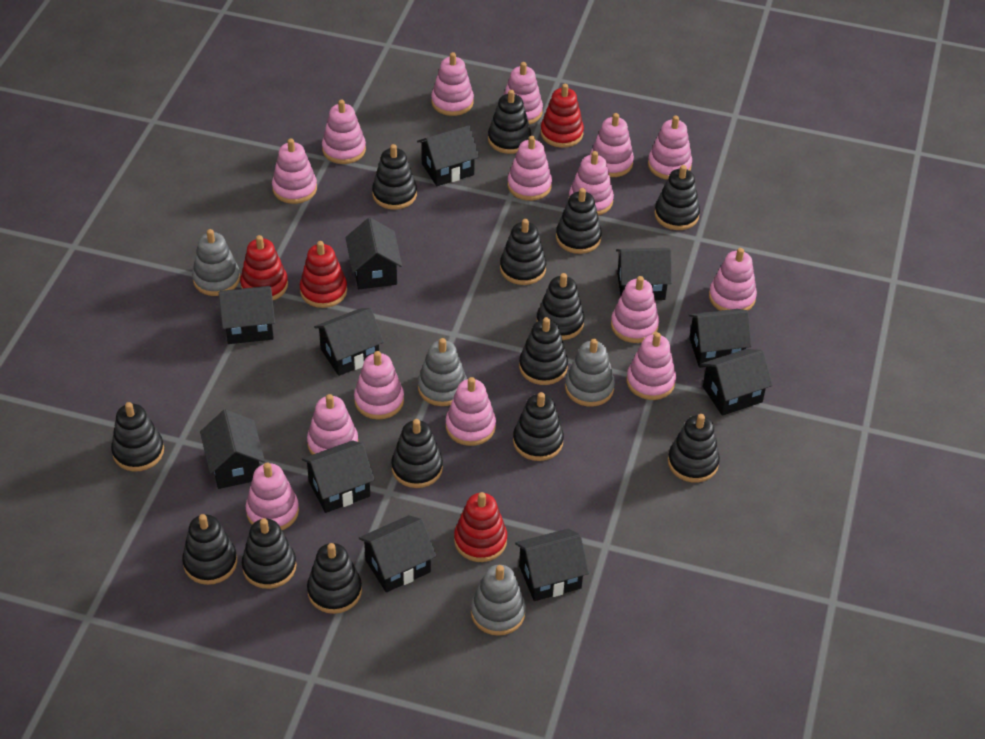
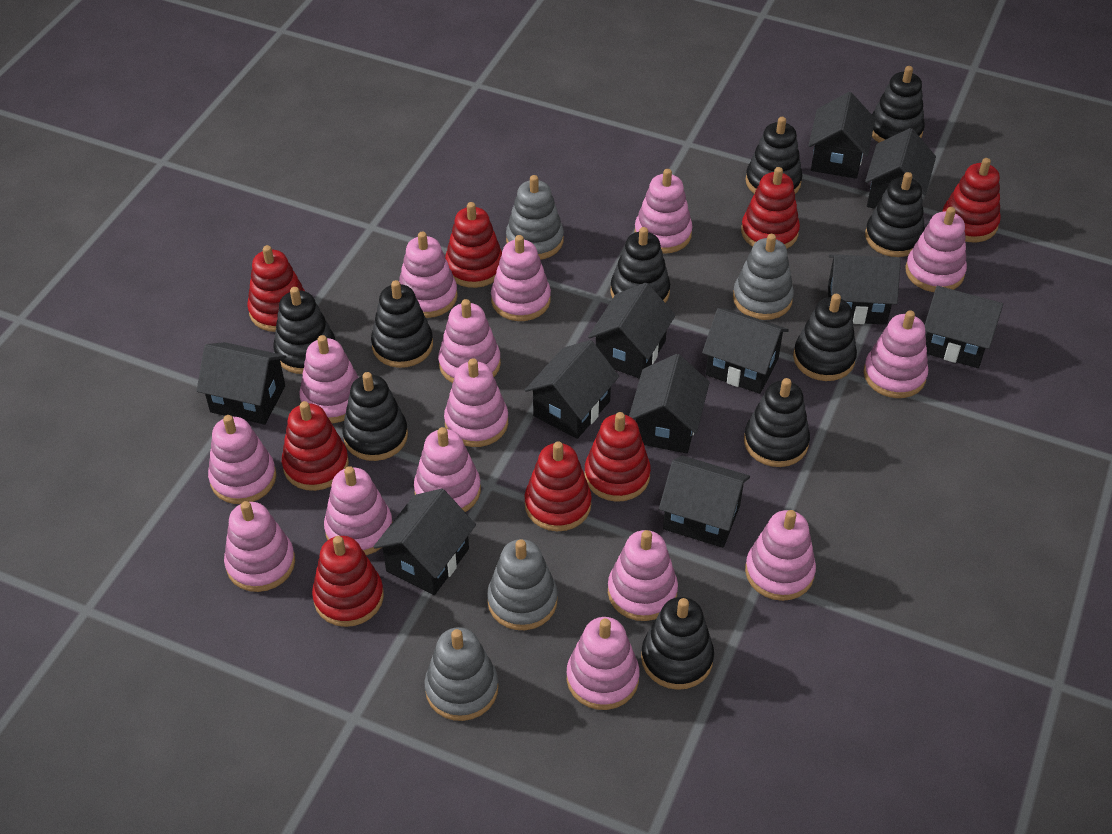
black stacking toy: 14 -> 10
red stacking toy: 4 -> 8

